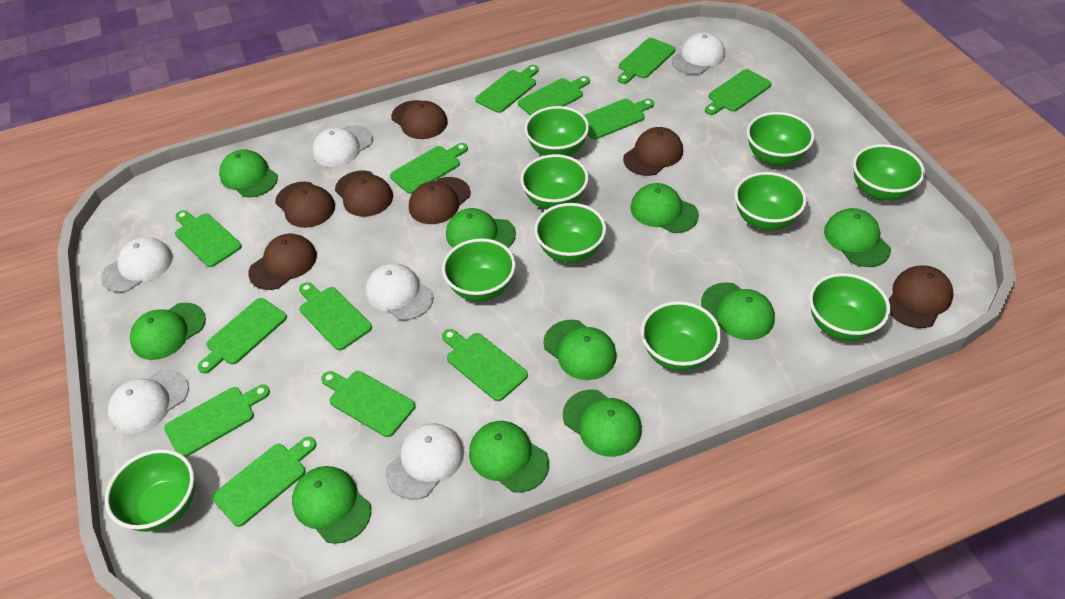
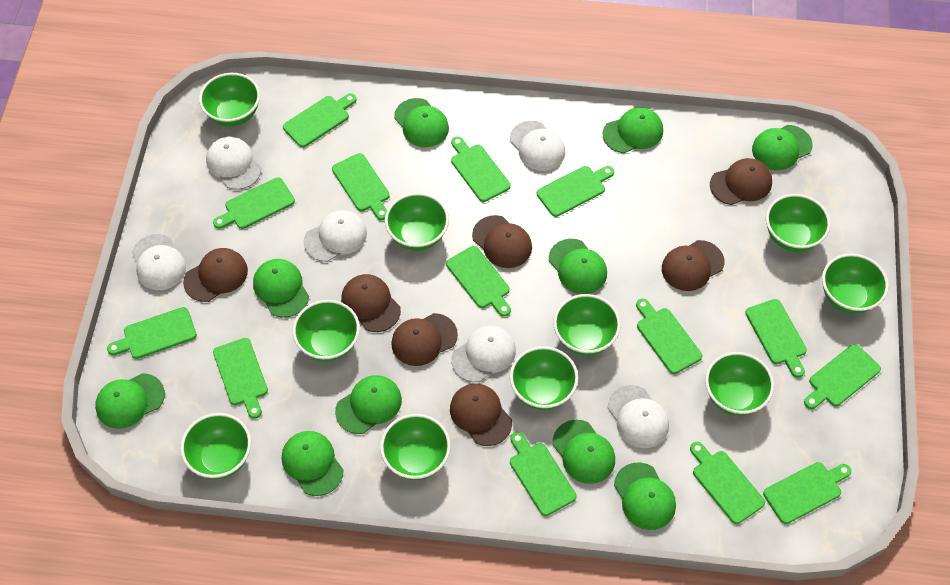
green cutting board: 13 -> 14

